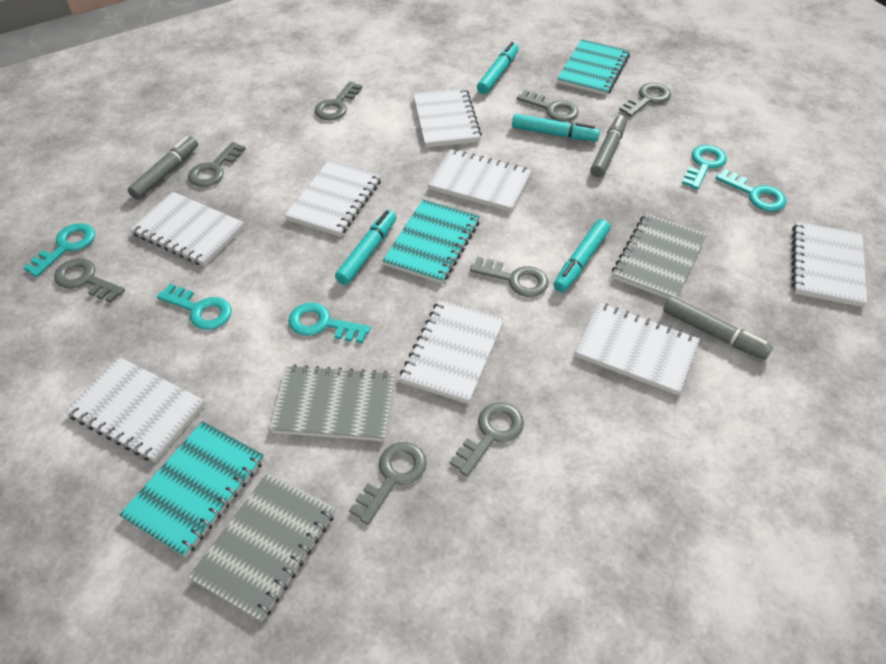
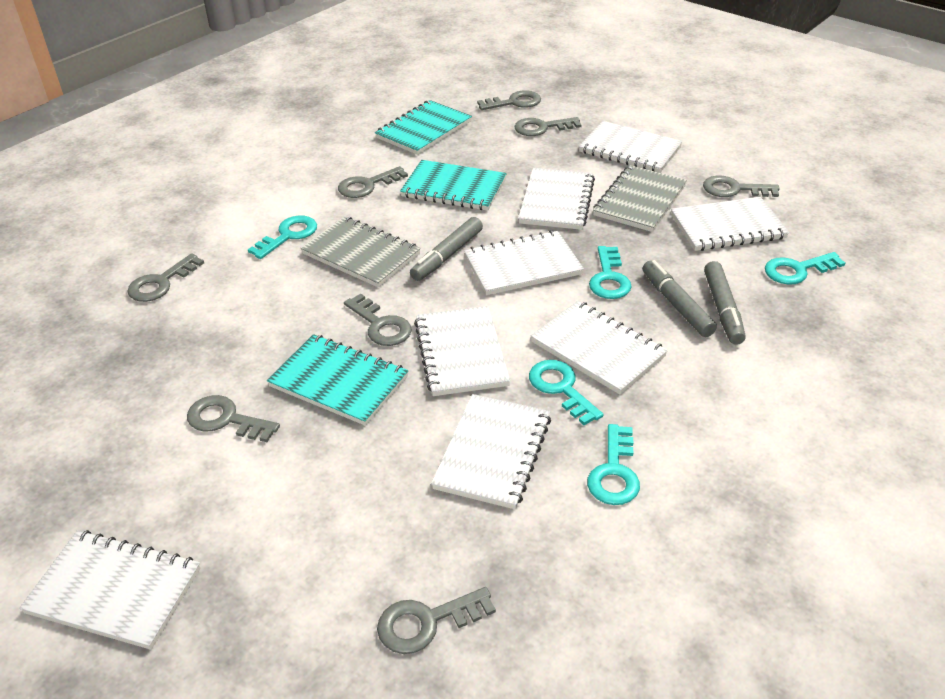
grey notebook: 3 -> 2
turquoise marker: 4 -> 0

